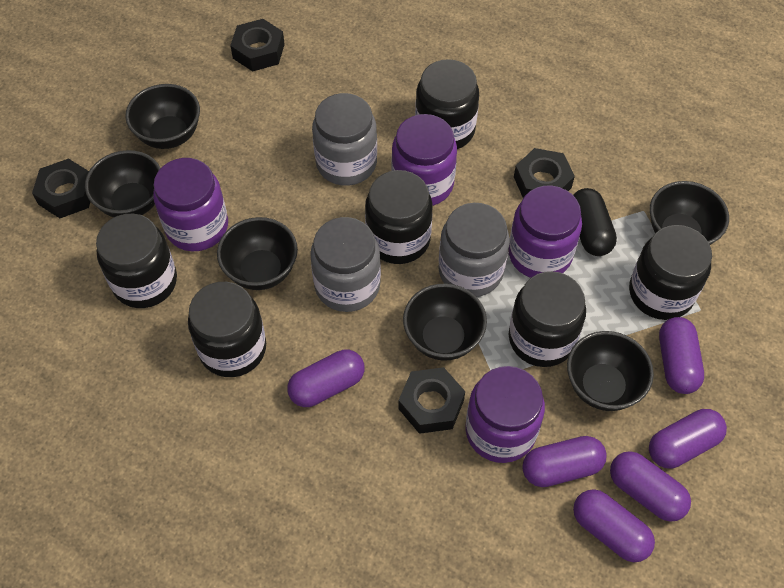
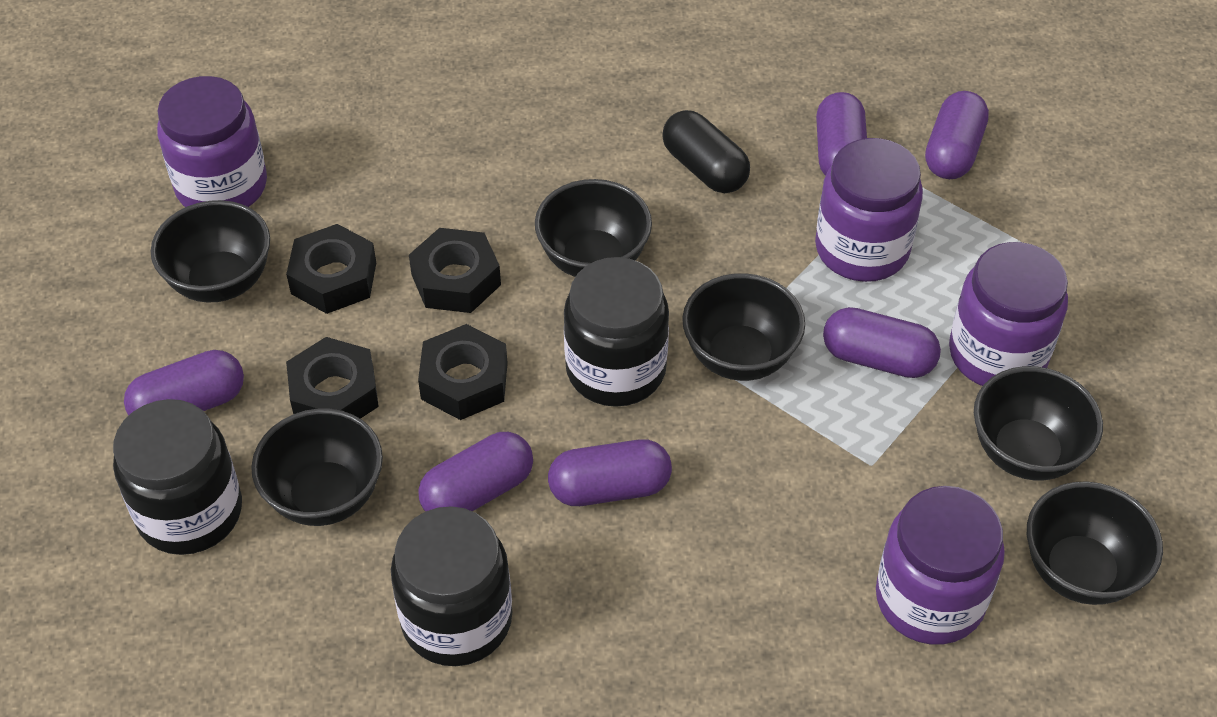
black jar: 6 -> 3
grey jar: 3 -> 0

